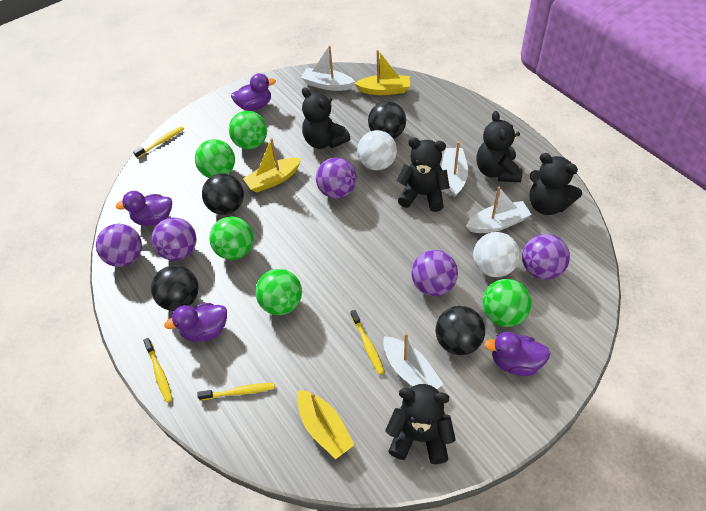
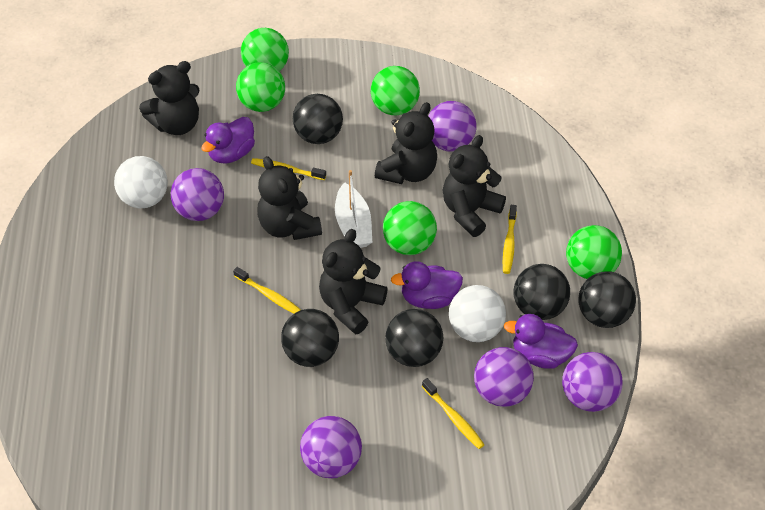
black ball: 4 -> 5
purple duck: 4 -> 3
white boat: 4 -> 1
yellow boat: 3 -> 0

